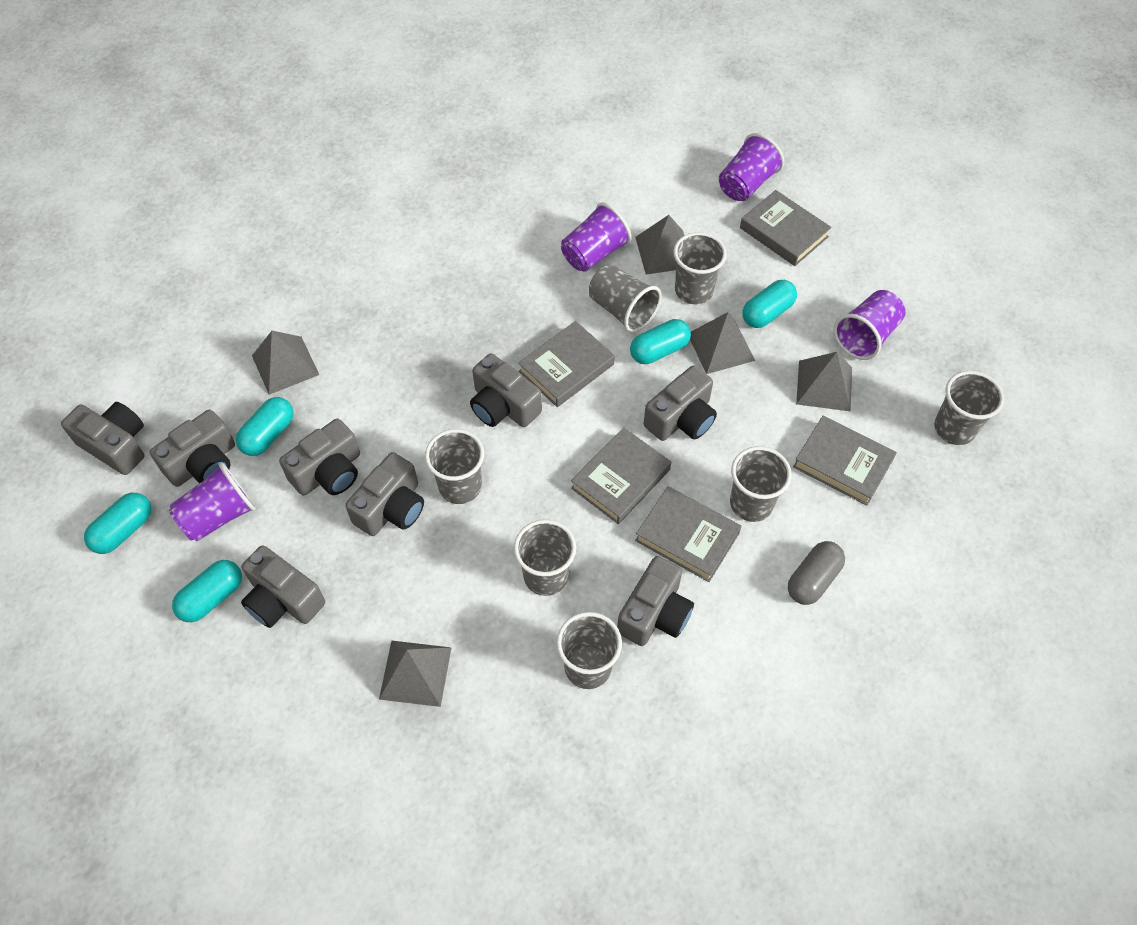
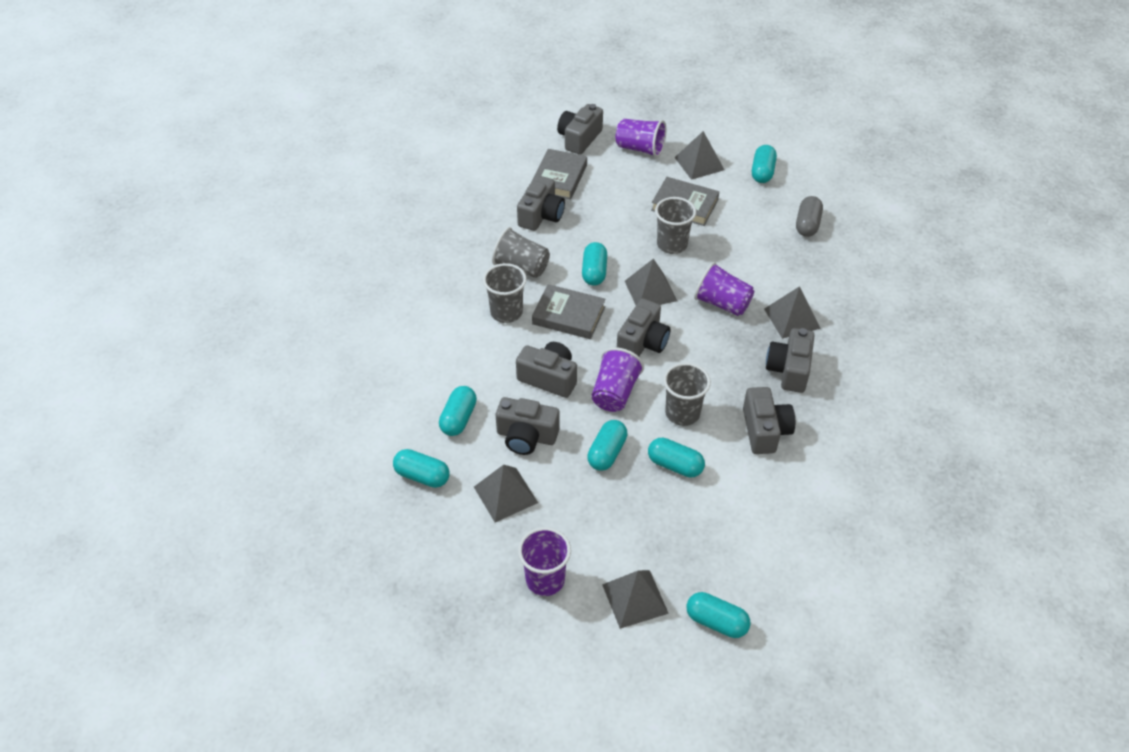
grey book: 5 -> 3
grey camera: 8 -> 7
grey cup: 7 -> 4
turquoise capsule: 5 -> 7

